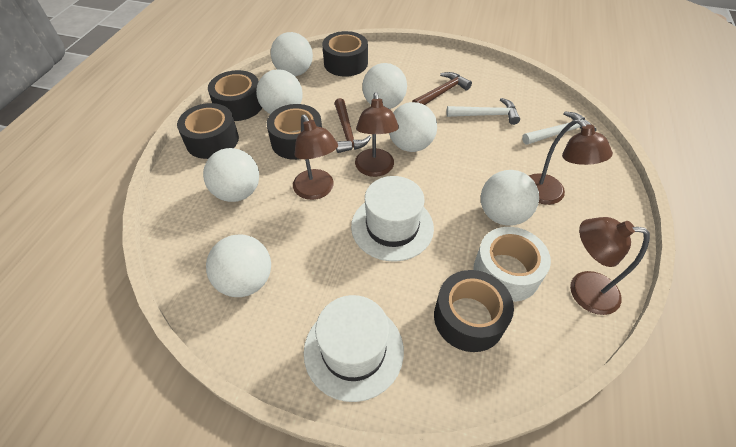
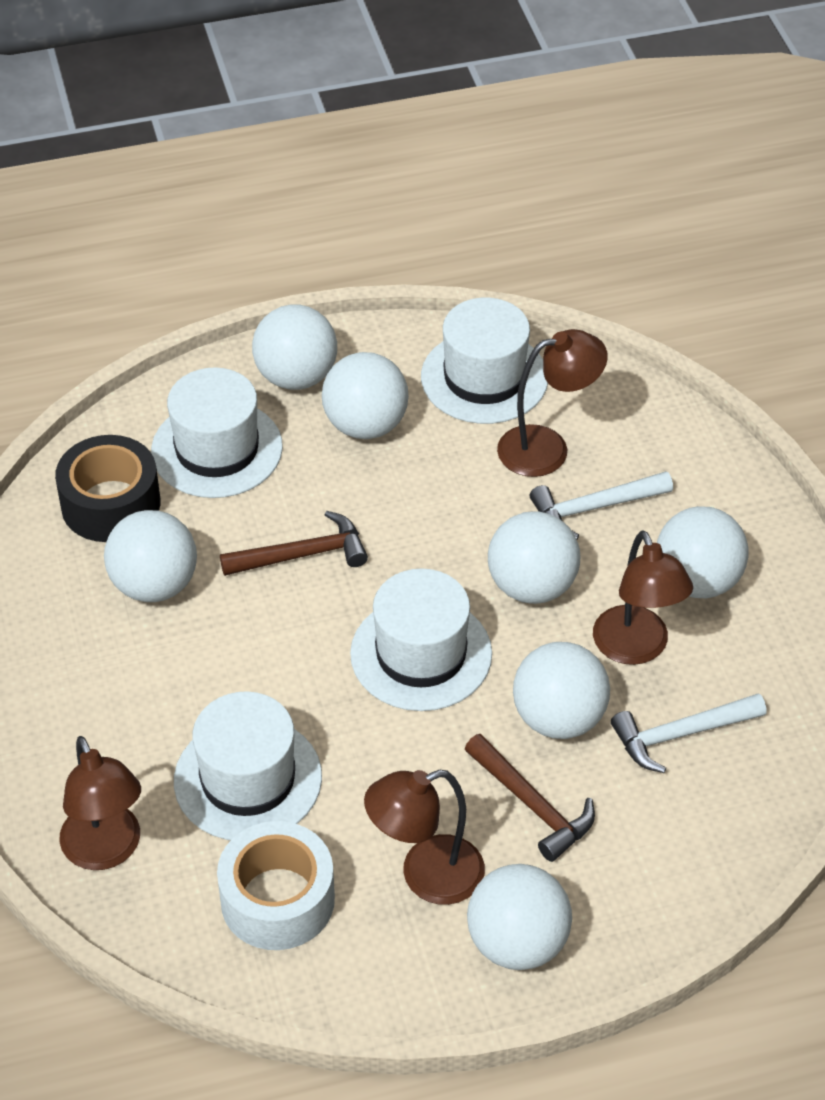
black tape: 5 -> 1
white hat: 2 -> 4

